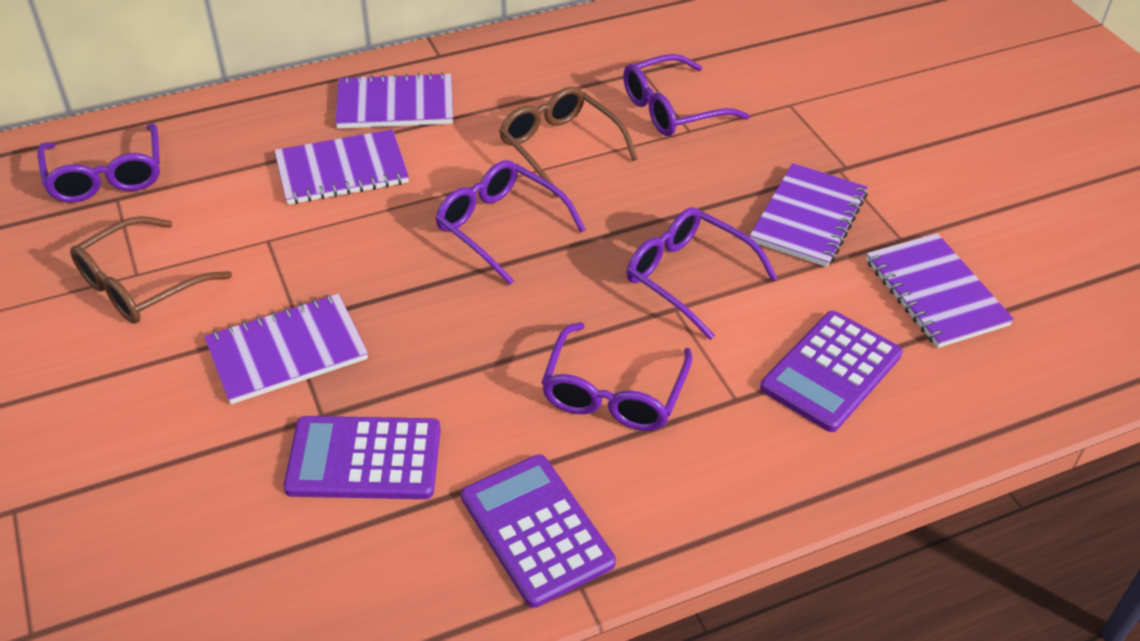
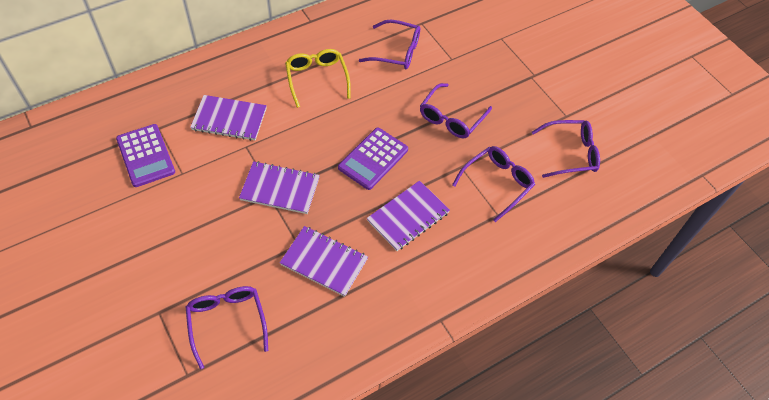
brown glasses: 2 -> 0
purple calculator: 3 -> 2
purple notebook: 5 -> 4
yellow glasses: 0 -> 1

